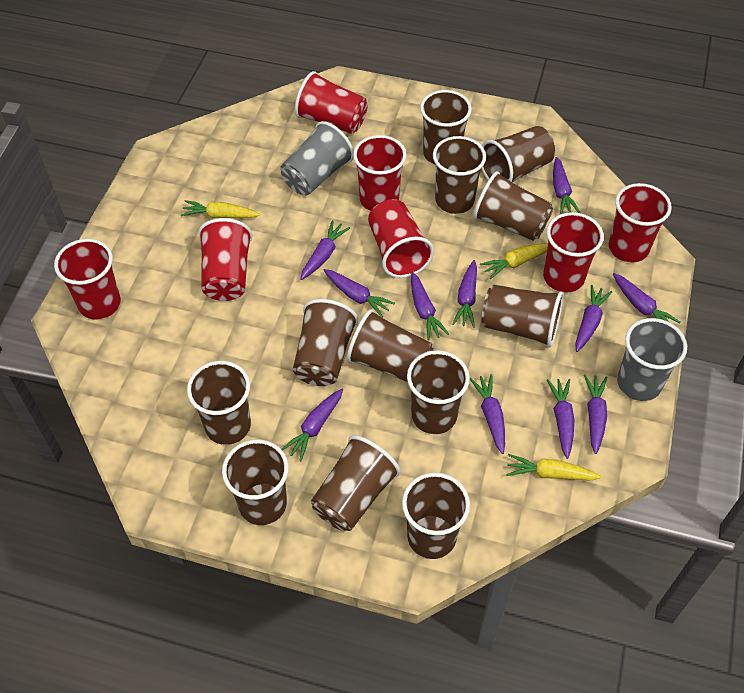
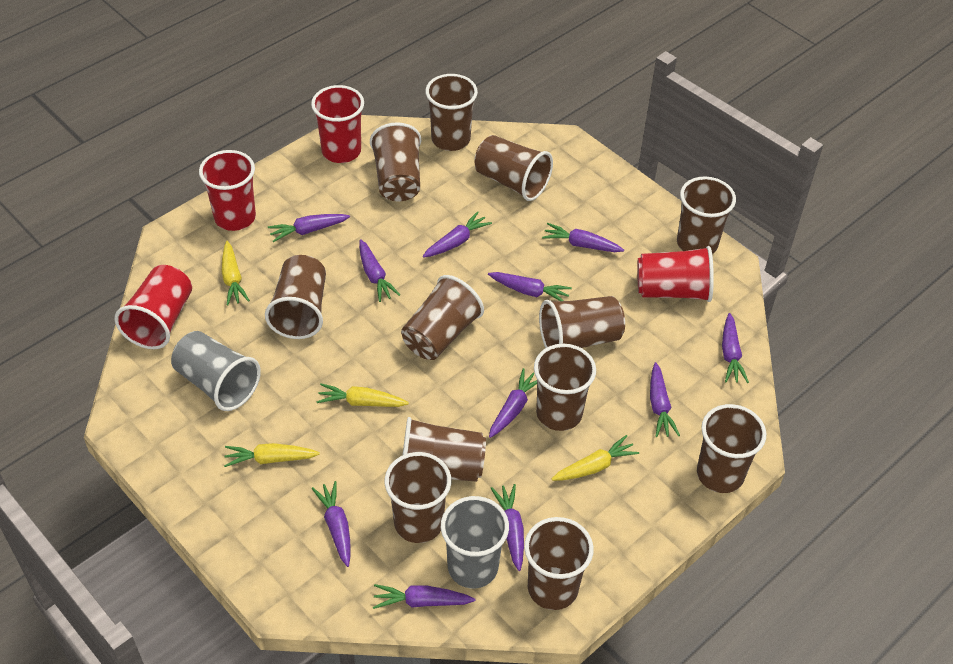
red cup: 7 -> 4
yellow carrot: 3 -> 4

